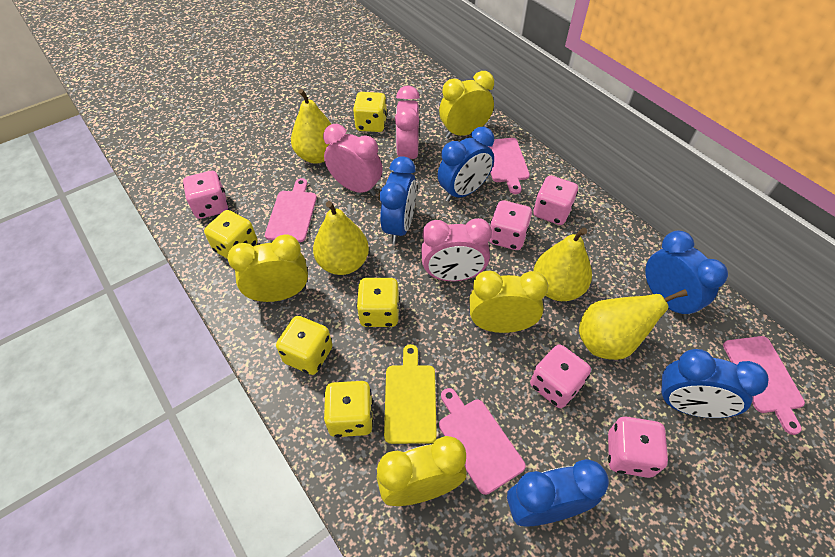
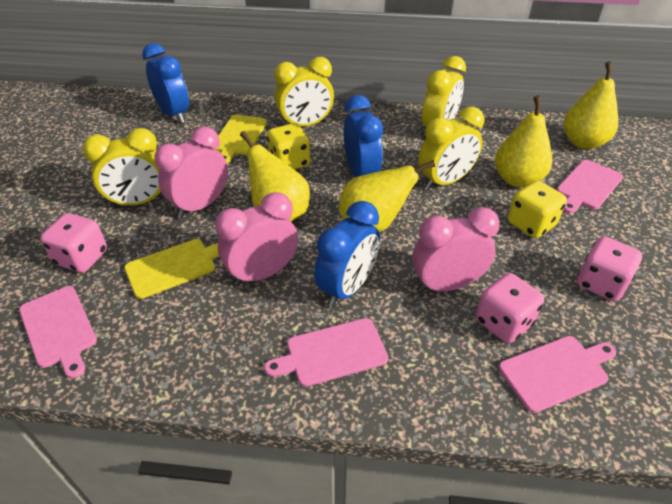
blue clock: 5 -> 3
pink dice: 5 -> 3
yellow cutting board: 1 -> 2
yellow dice: 5 -> 2

